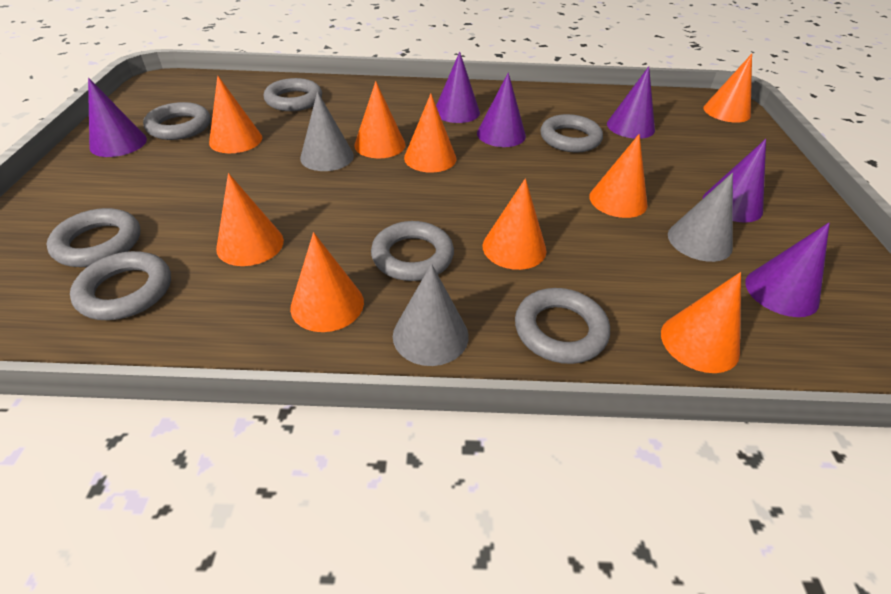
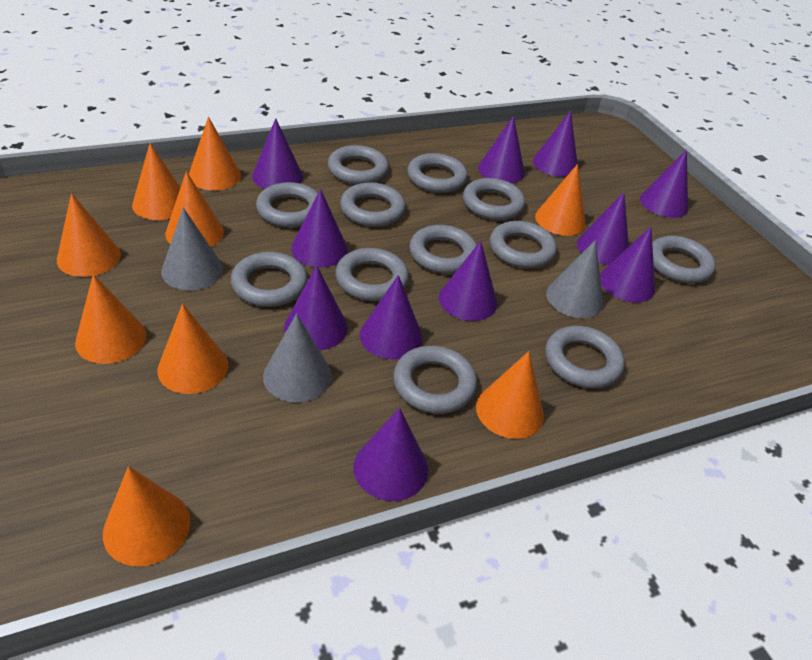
grey ring: 7 -> 12
purple cone: 6 -> 11

